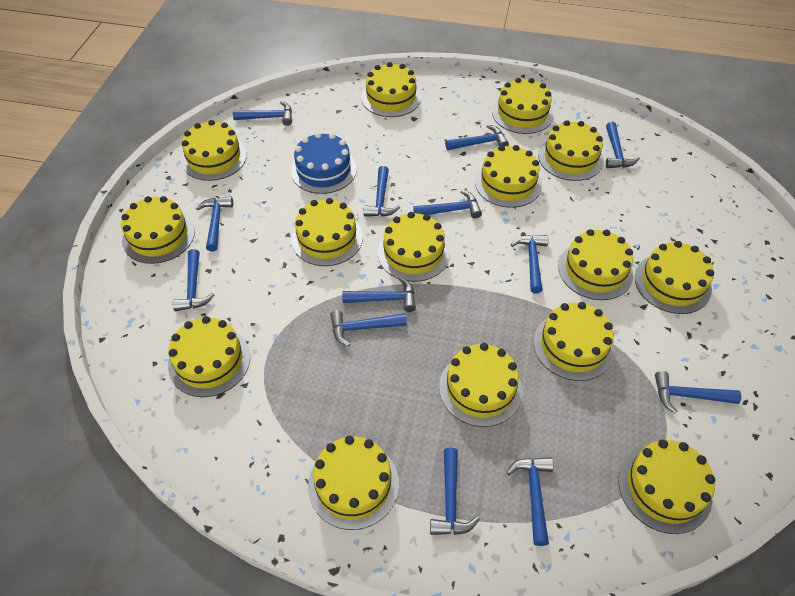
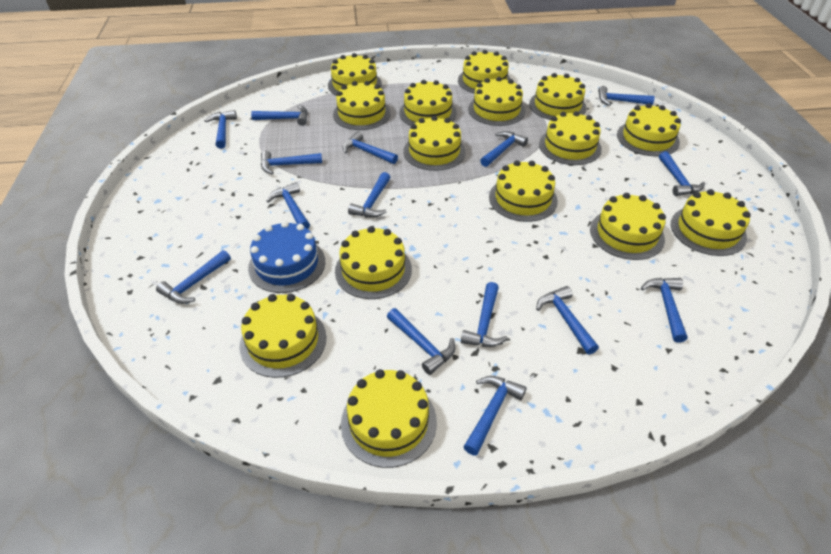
blue hammer: 13 -> 15

